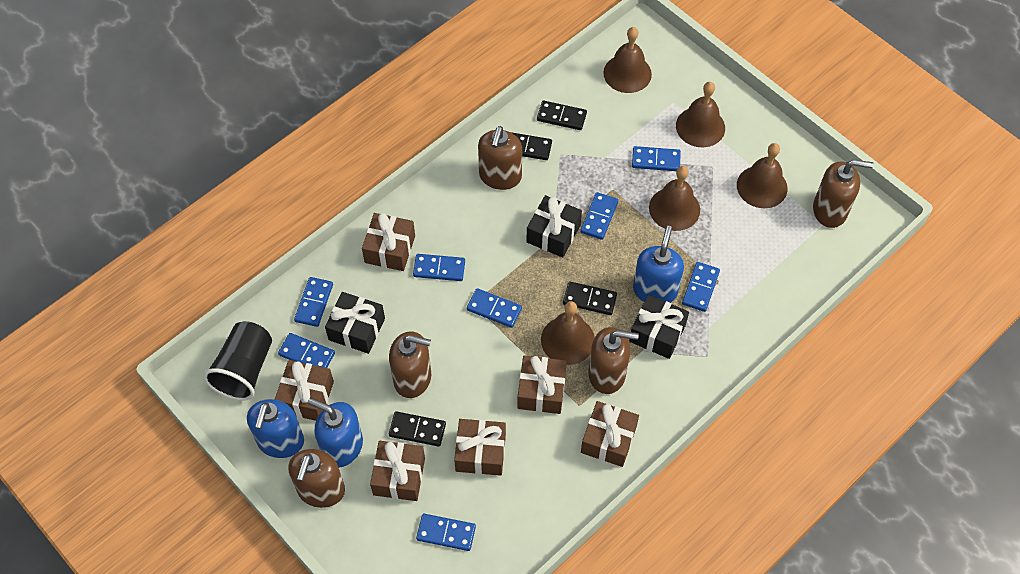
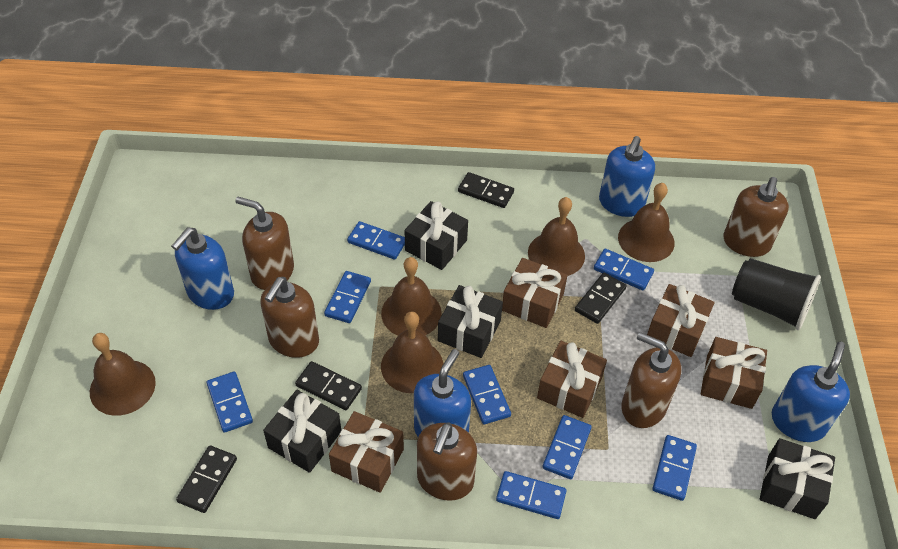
black gift: 3 -> 4
blue soap dispenser: 3 -> 4
brown gift: 6 -> 5

